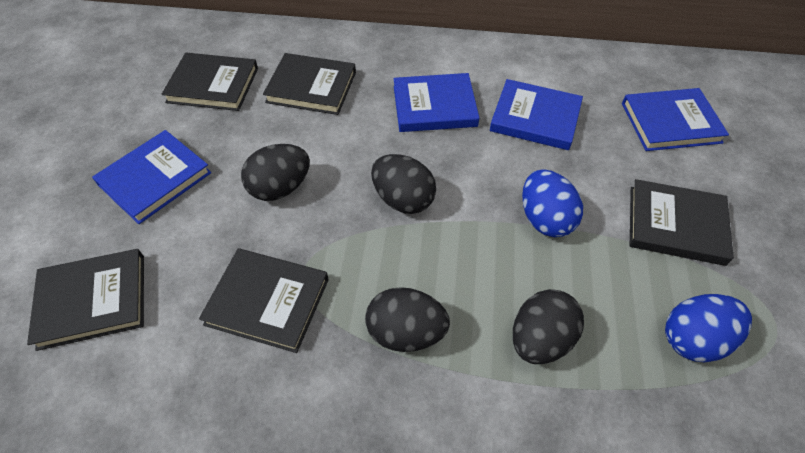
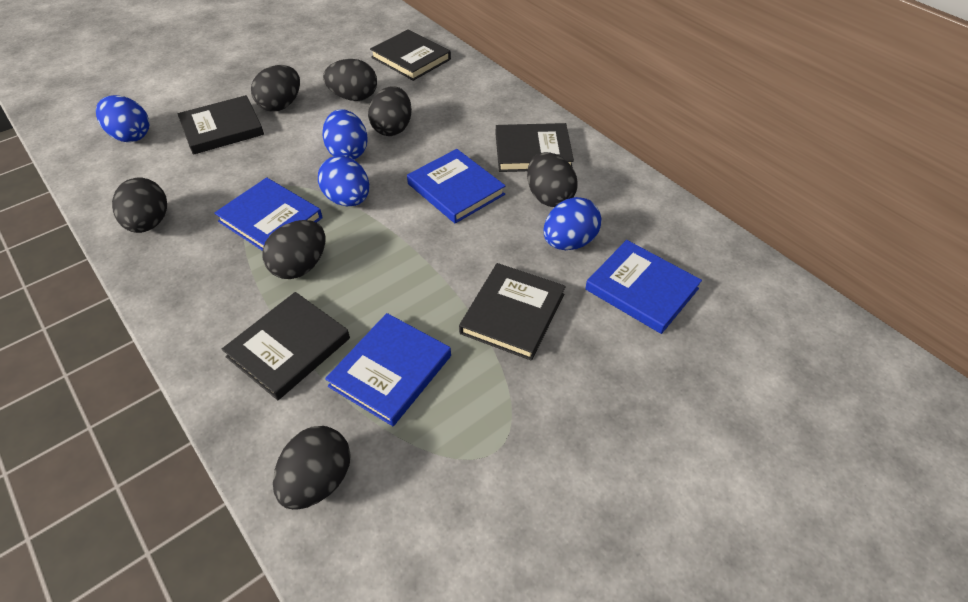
black egg: 4 -> 7
blue egg: 2 -> 4

